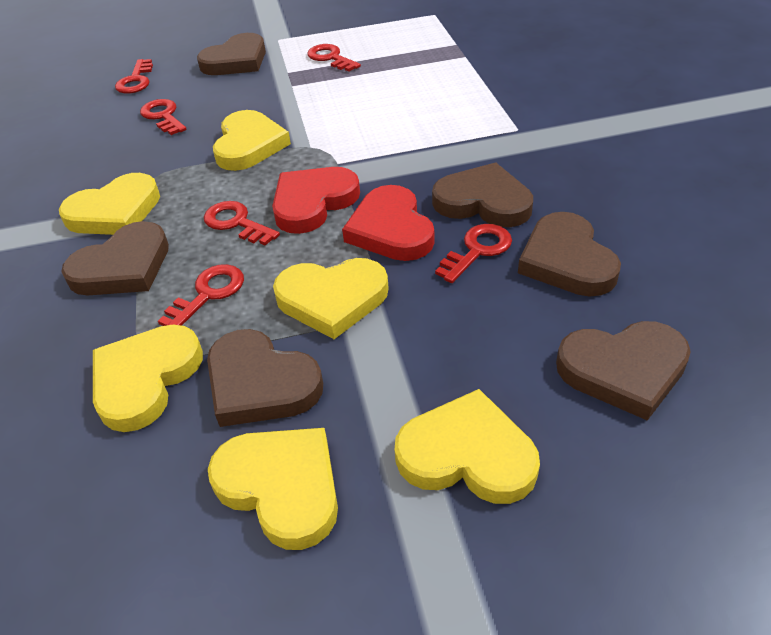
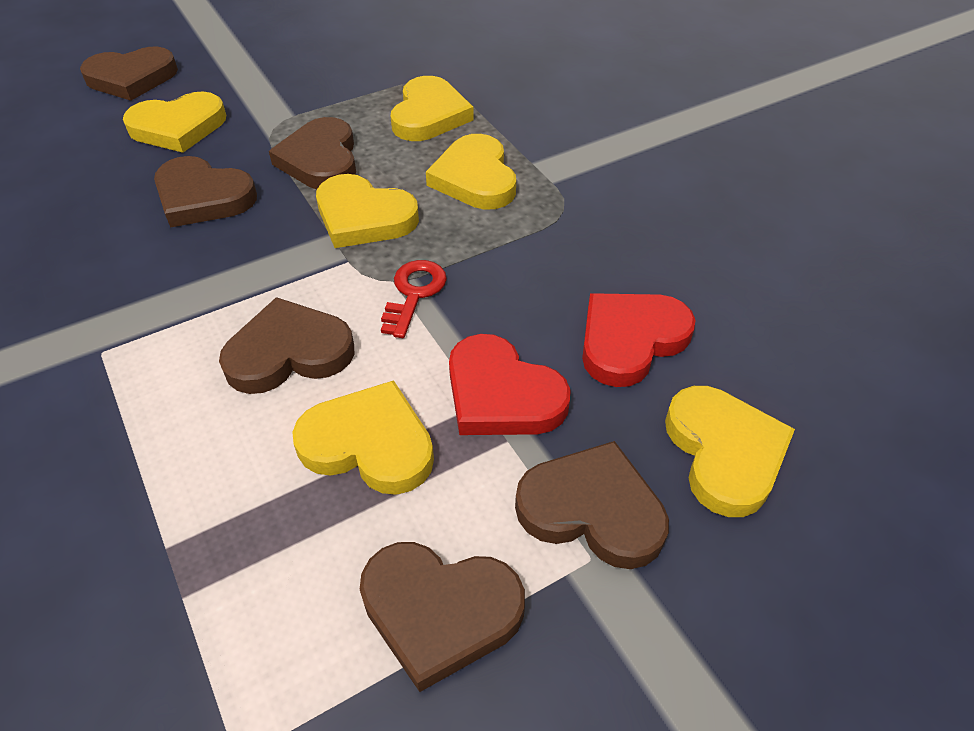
red key: 6 -> 1

